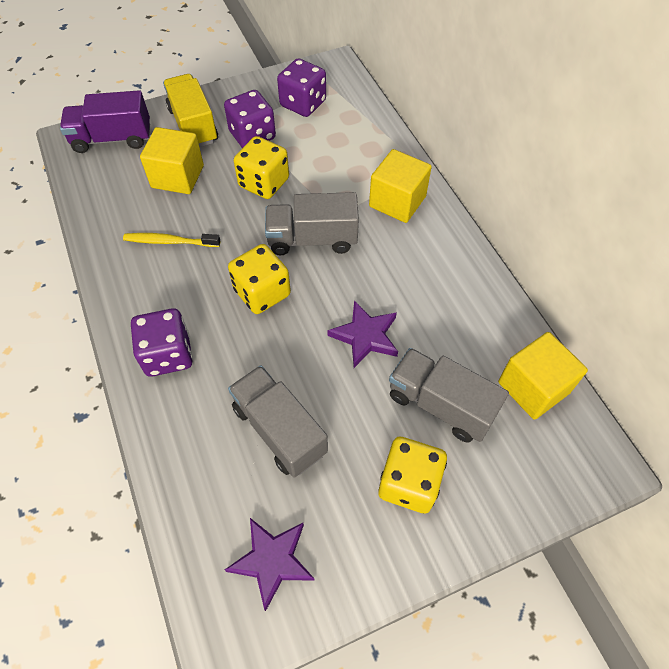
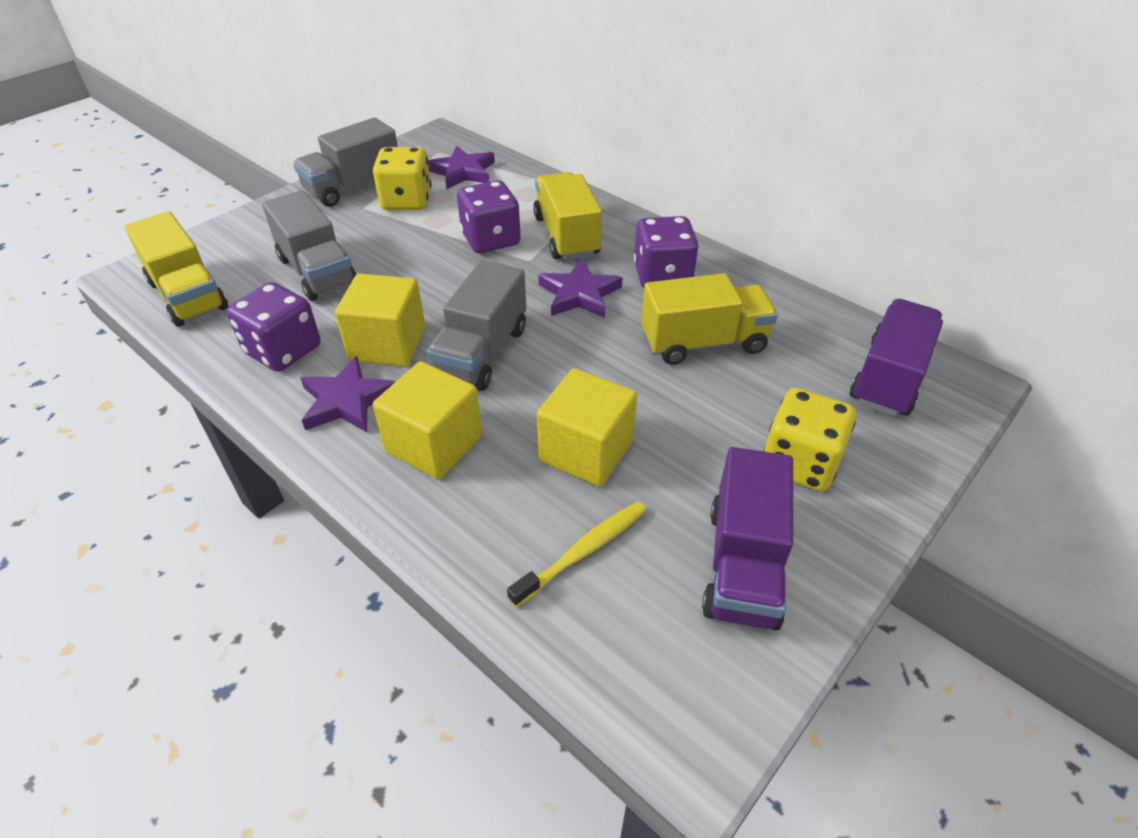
purple star: 2 -> 3
purple truck: 1 -> 2
yellow dice: 3 -> 2
yellow truck: 1 -> 3

